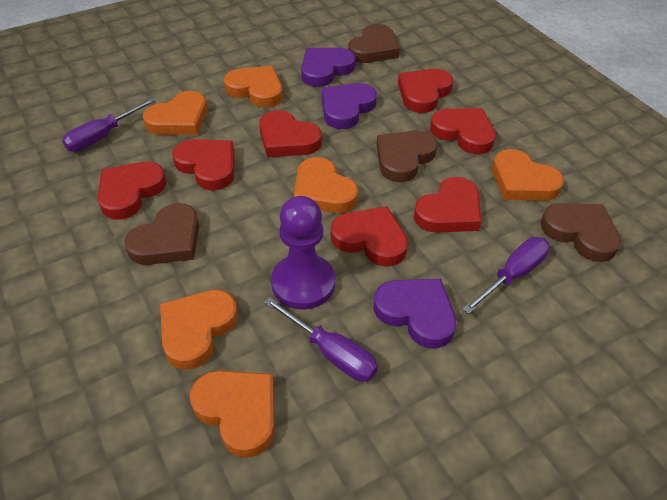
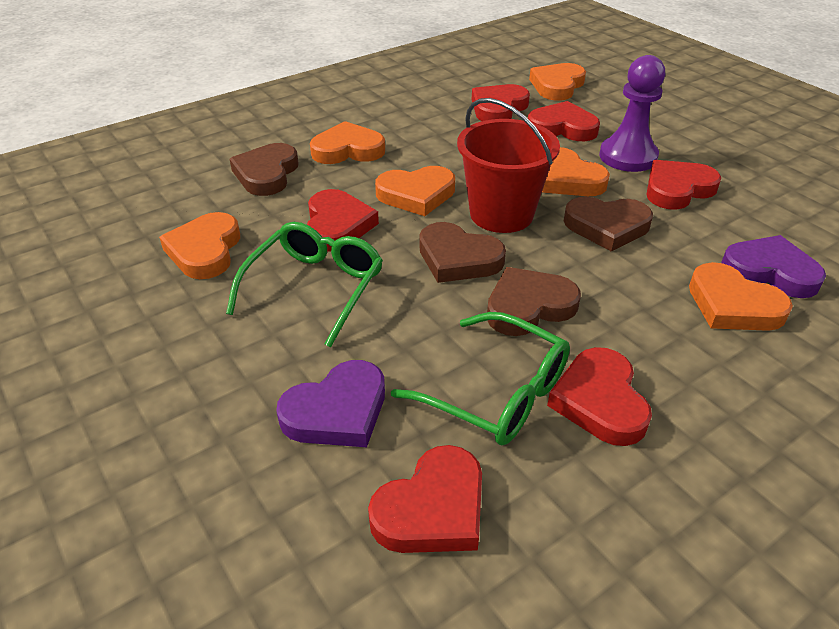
green glasses: 0 -> 2
purple heart: 3 -> 2
purple screwdriver: 3 -> 0
red bucket: 0 -> 1
red heart: 7 -> 6

